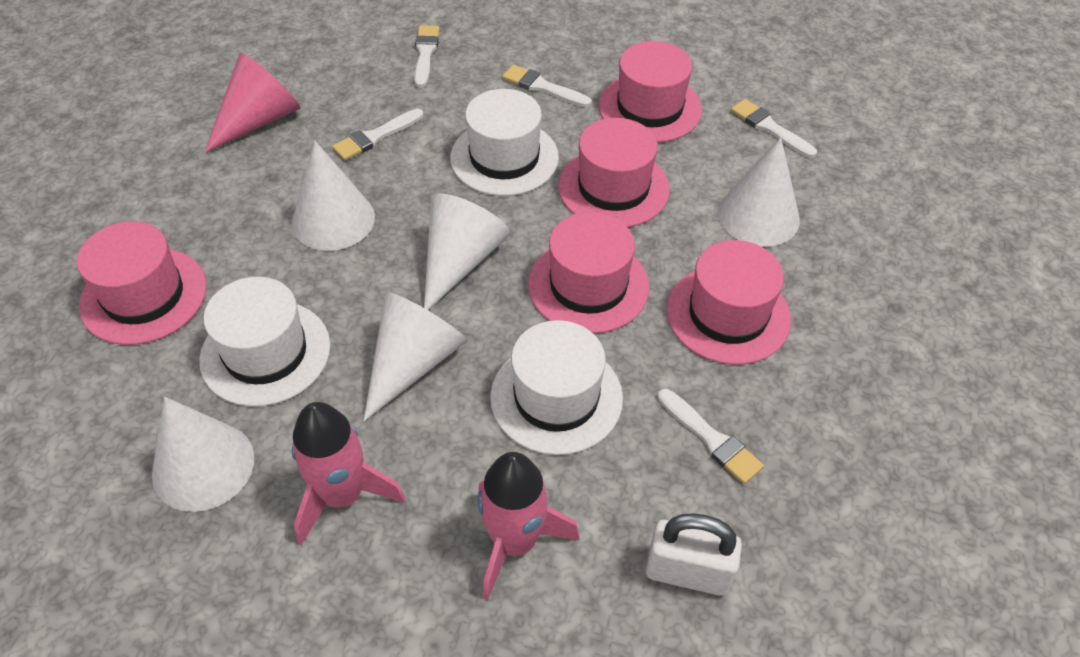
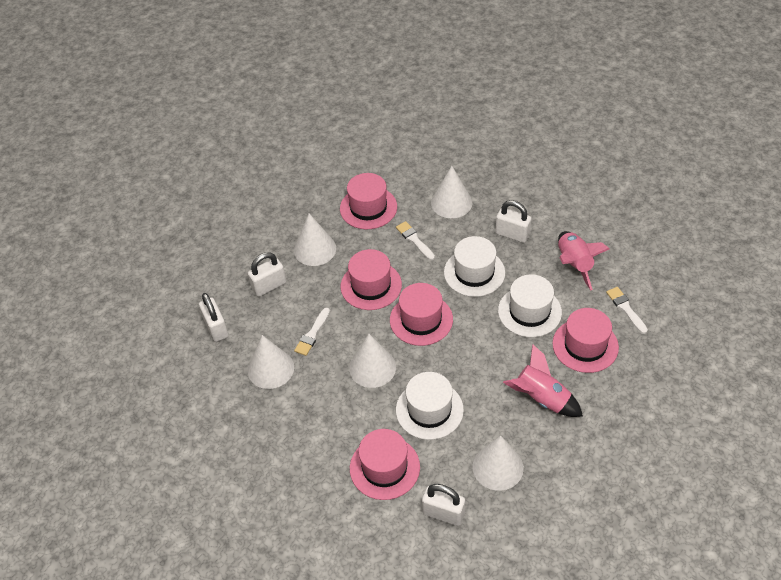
pink cone: 1 -> 0
white brush: 5 -> 3
white padlock: 1 -> 4

